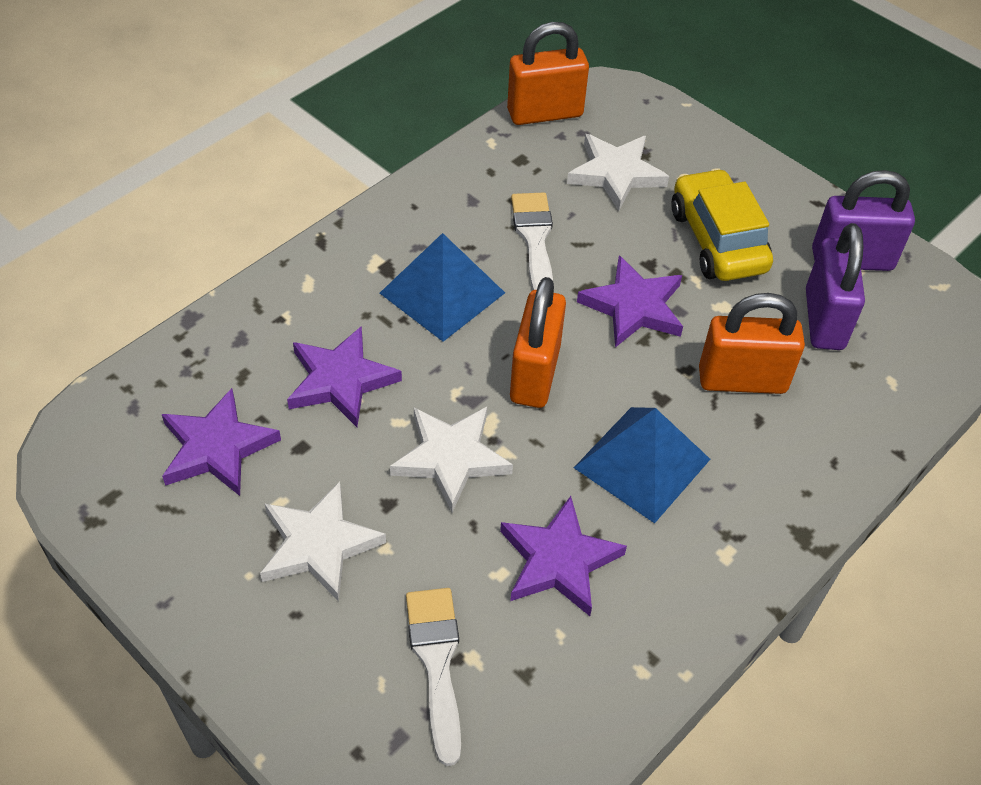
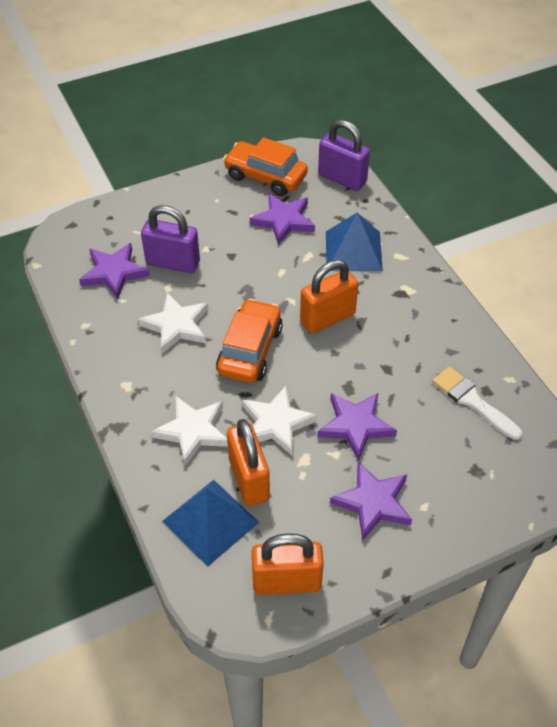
orange car: 0 -> 2
white brush: 2 -> 1
yellow car: 1 -> 0

